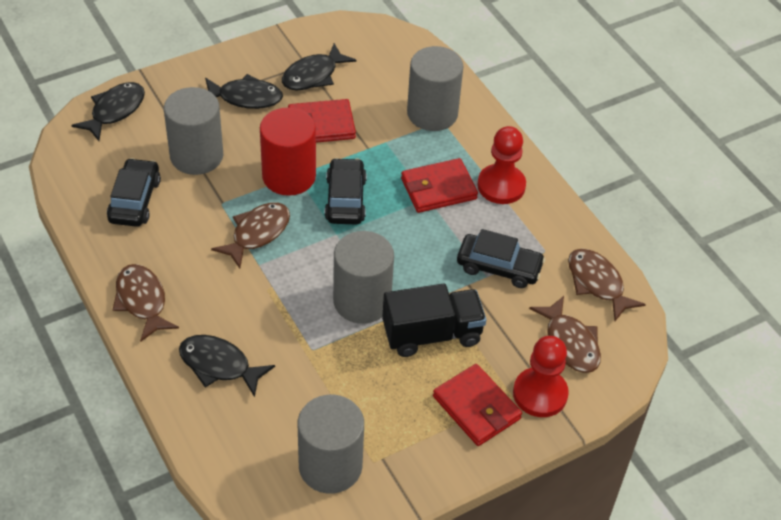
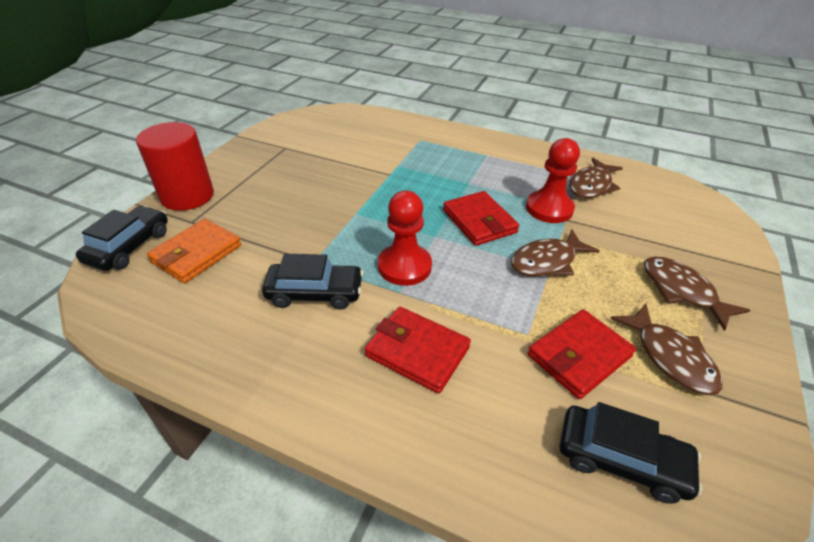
black fish: 4 -> 0
black truck: 1 -> 0
grey cylinder: 4 -> 0
orange wallet: 0 -> 1

